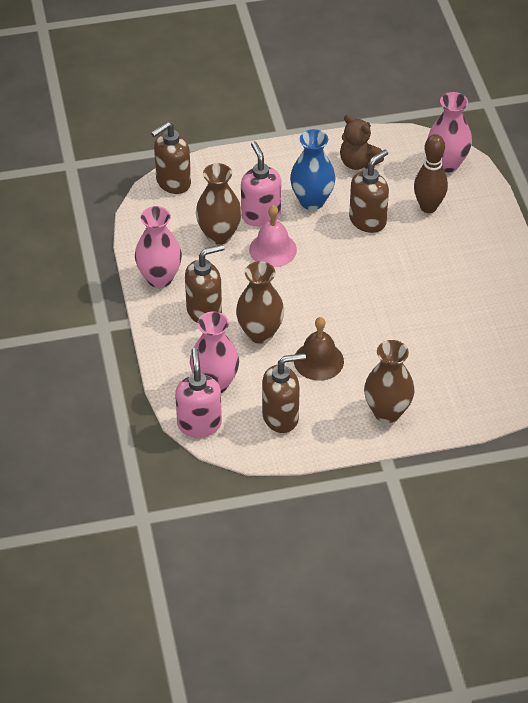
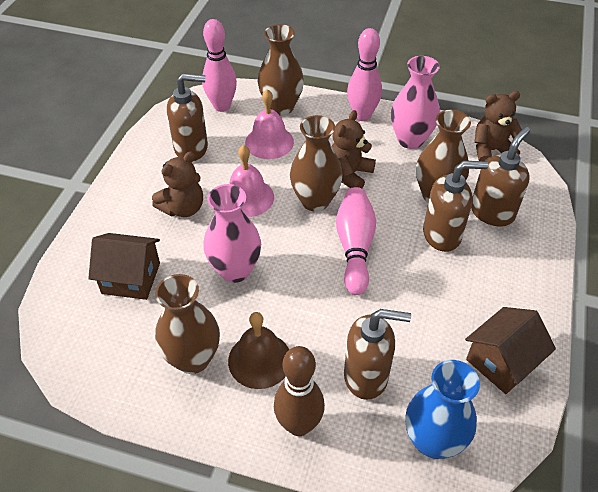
brown house: 0 -> 2
brown teddy bear: 1 -> 3
brown vase: 3 -> 4
pink bell: 1 -> 2
pink bowling pin: 0 -> 3
pink soap dispenser: 2 -> 0
pink vase: 3 -> 2

